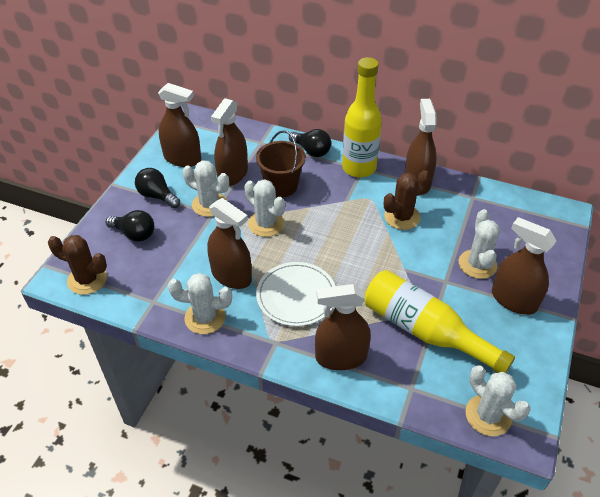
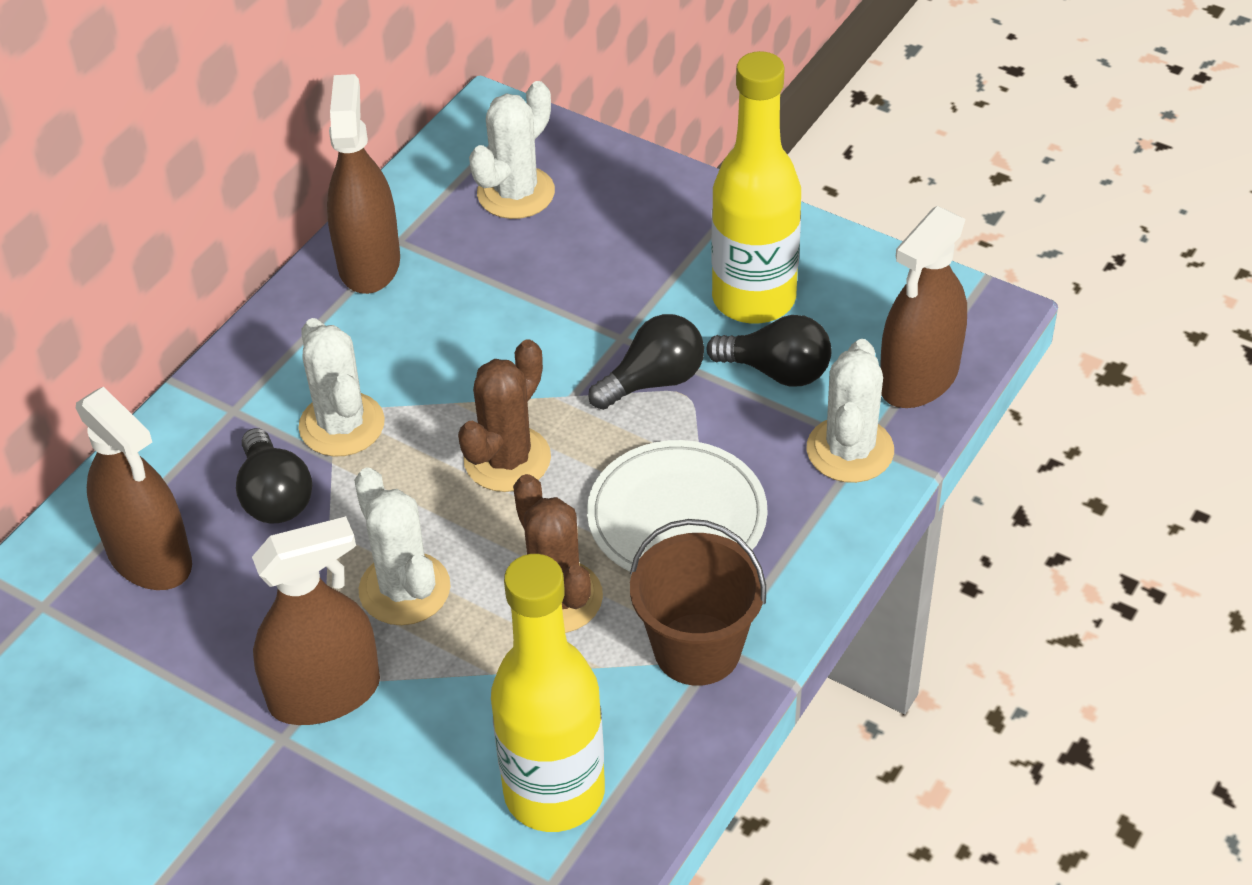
brown spray bottle: 6 -> 4
white cactus: 5 -> 4

